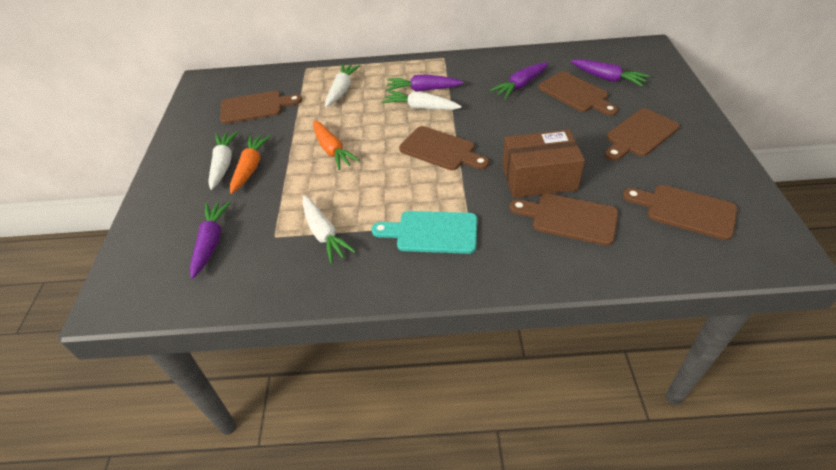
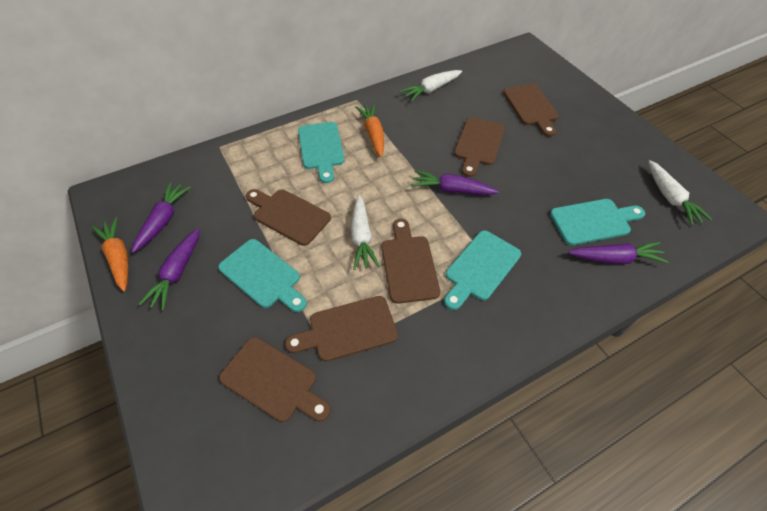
brown box: 1 -> 0
turquoise cutting board: 1 -> 4
white carrot: 4 -> 3

